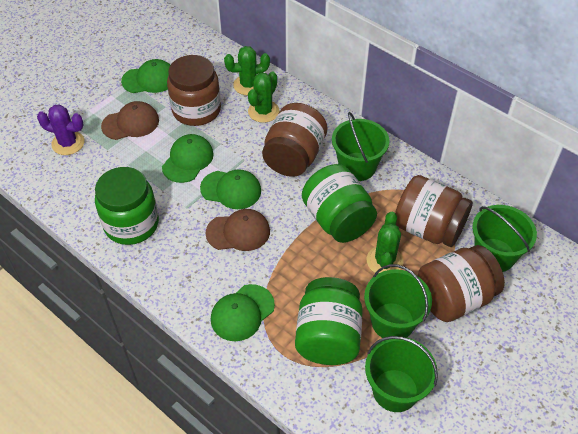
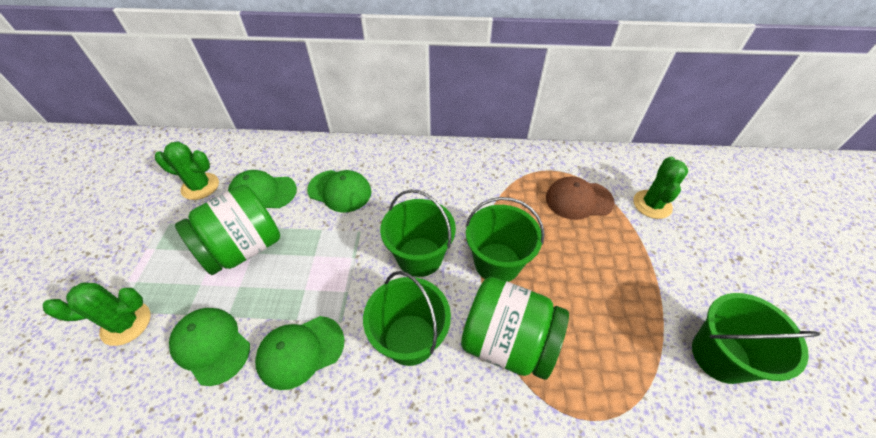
brown cap: 2 -> 1
brown jar: 4 -> 0
green jar: 3 -> 2
purple cactus: 1 -> 0

